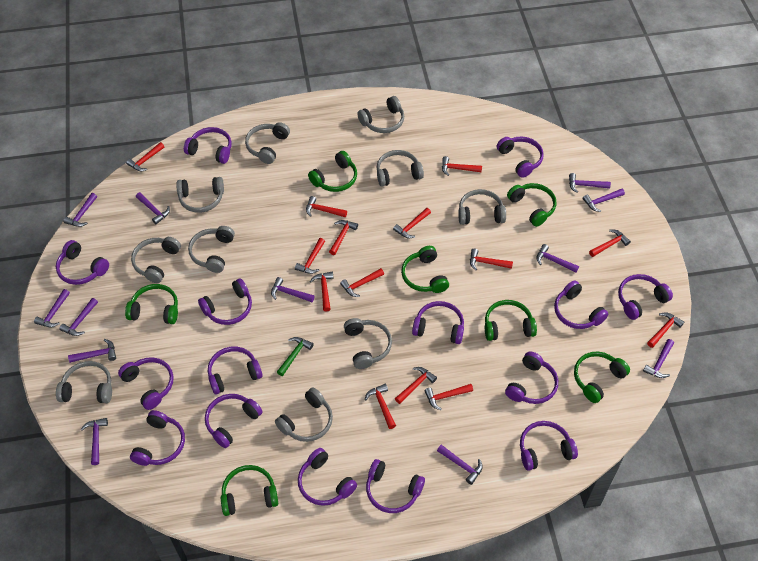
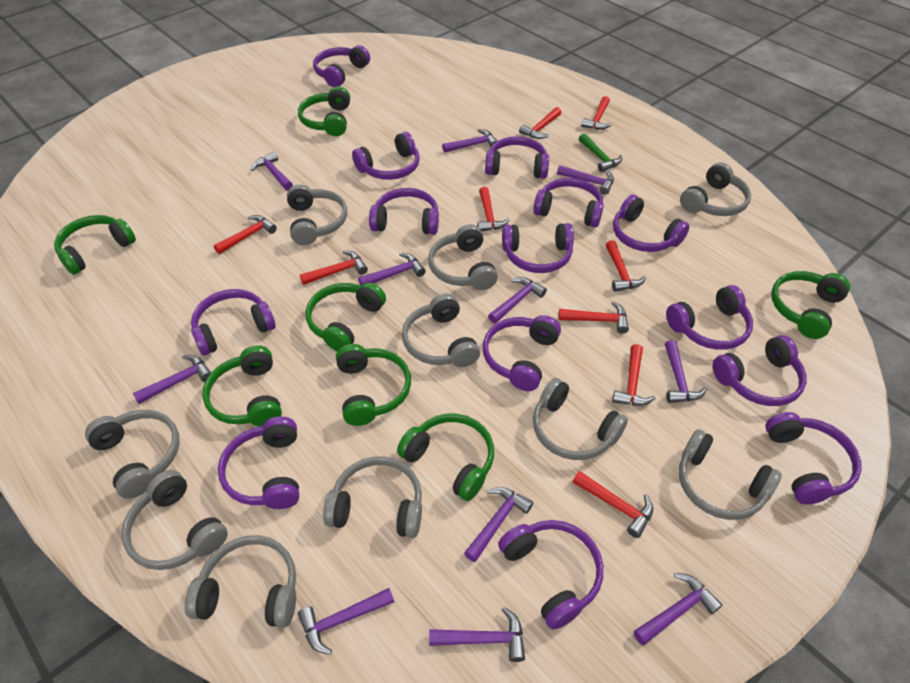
purple hammer: 12 -> 11
purple headphones: 15 -> 14
red hammer: 14 -> 9

